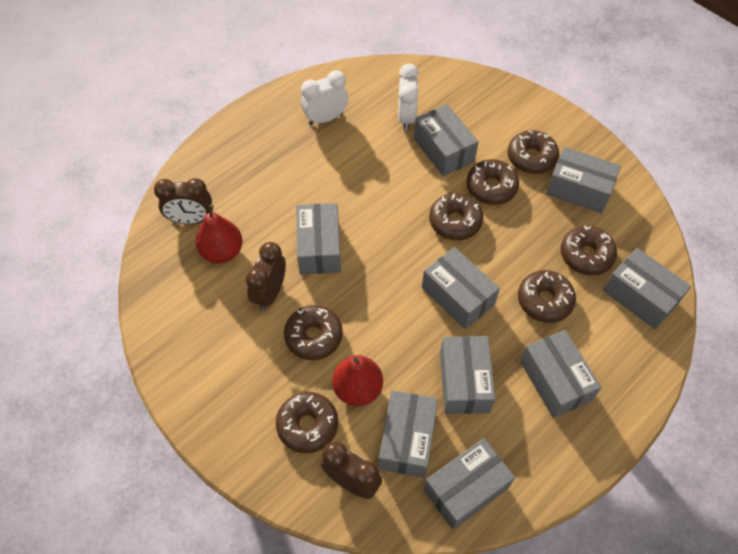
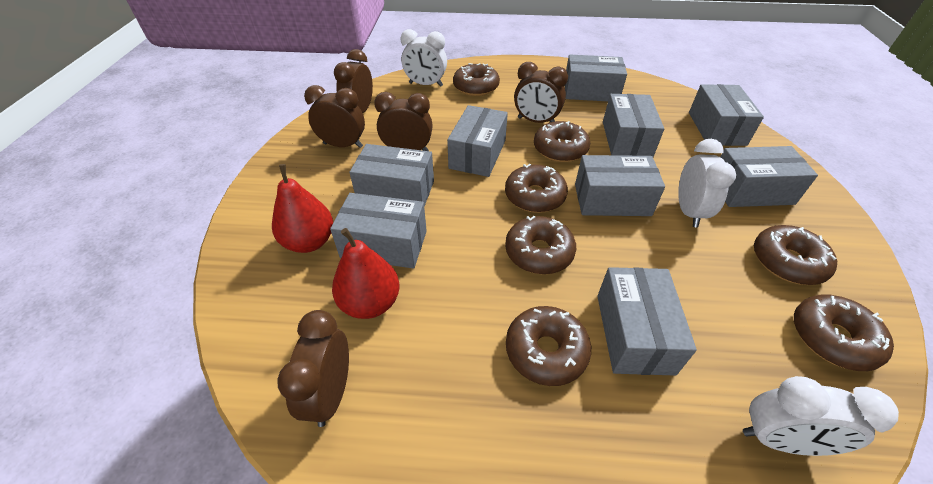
brown clock: 3 -> 5
white clock: 2 -> 3

